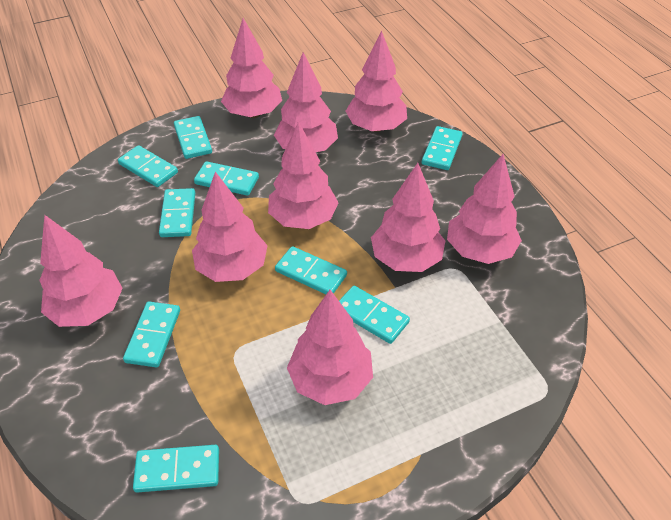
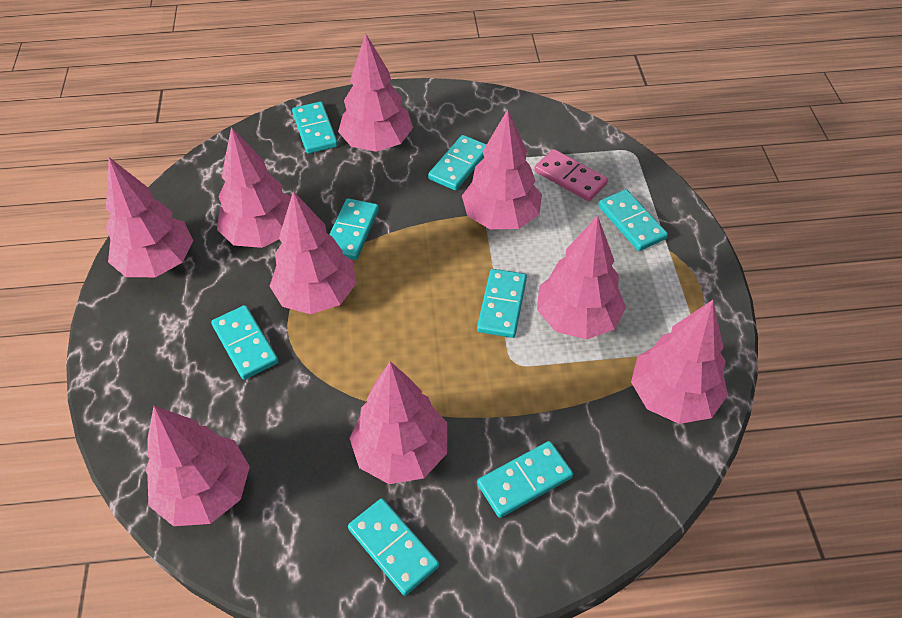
pink domino: 0 -> 1
turquoise domino: 9 -> 8

